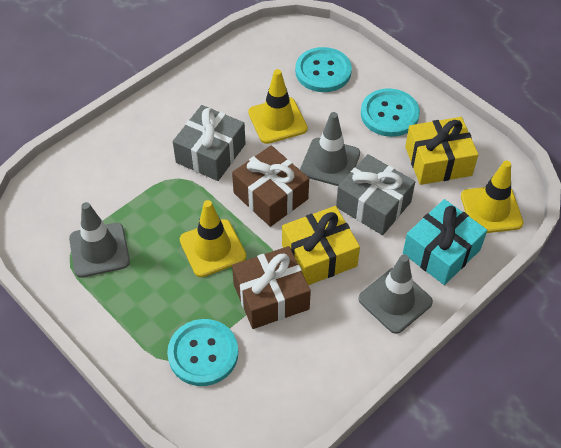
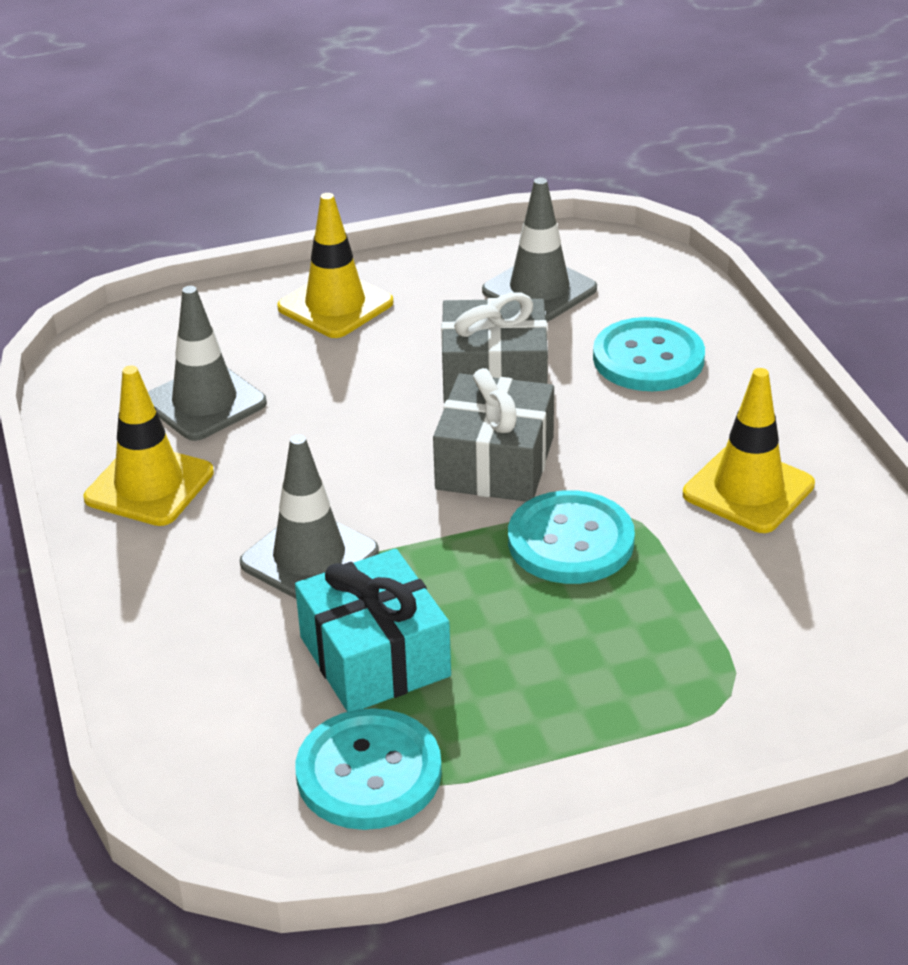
brown gift: 2 -> 0
yellow gift: 2 -> 0

